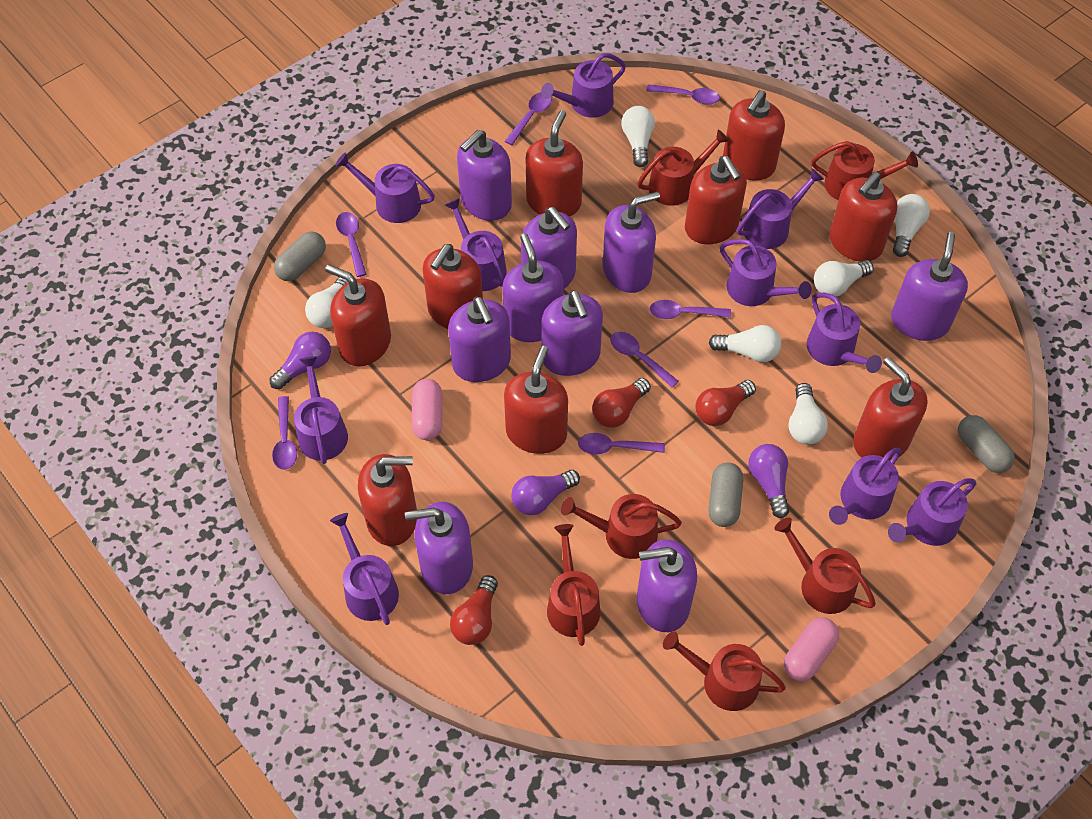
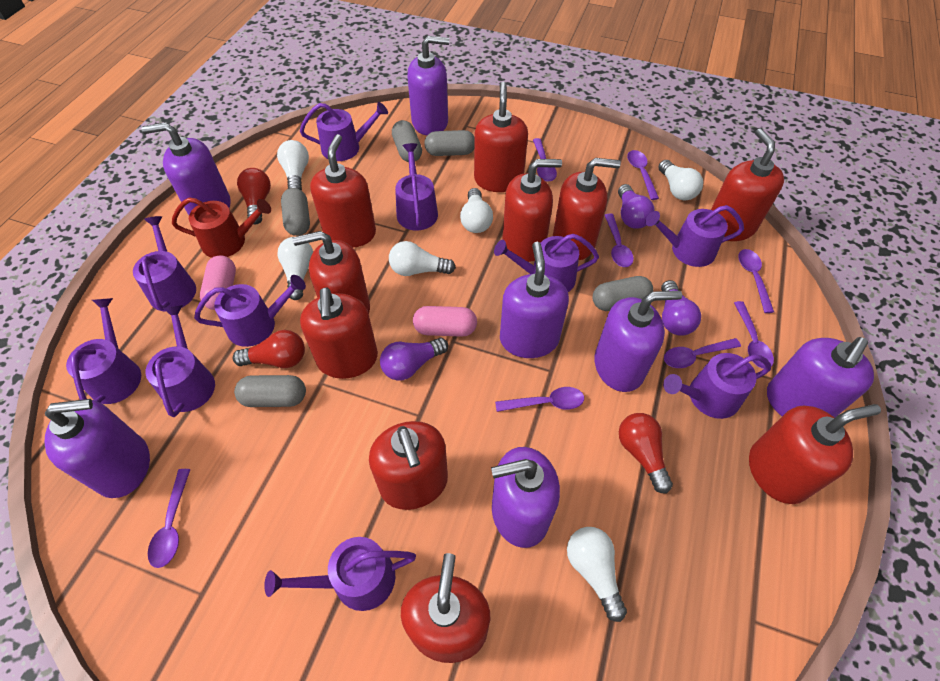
grey capsule: 3 -> 5
purple soap dispenser: 9 -> 7
purple spoon: 7 -> 8
red soap dispenser: 9 -> 10
red watering can: 6 -> 1

